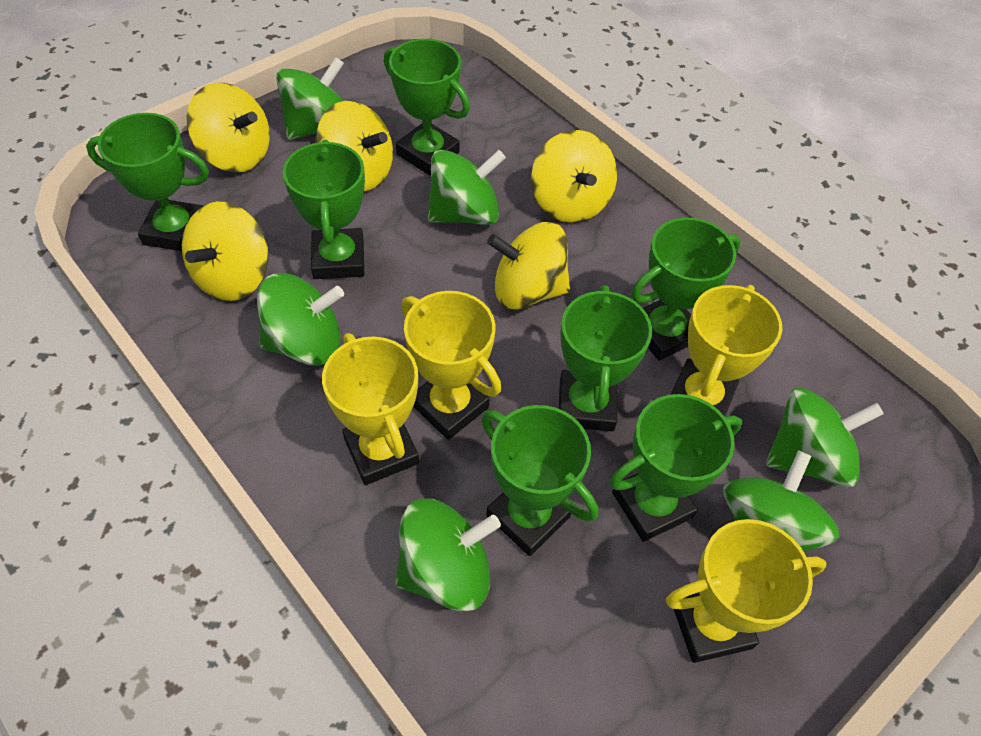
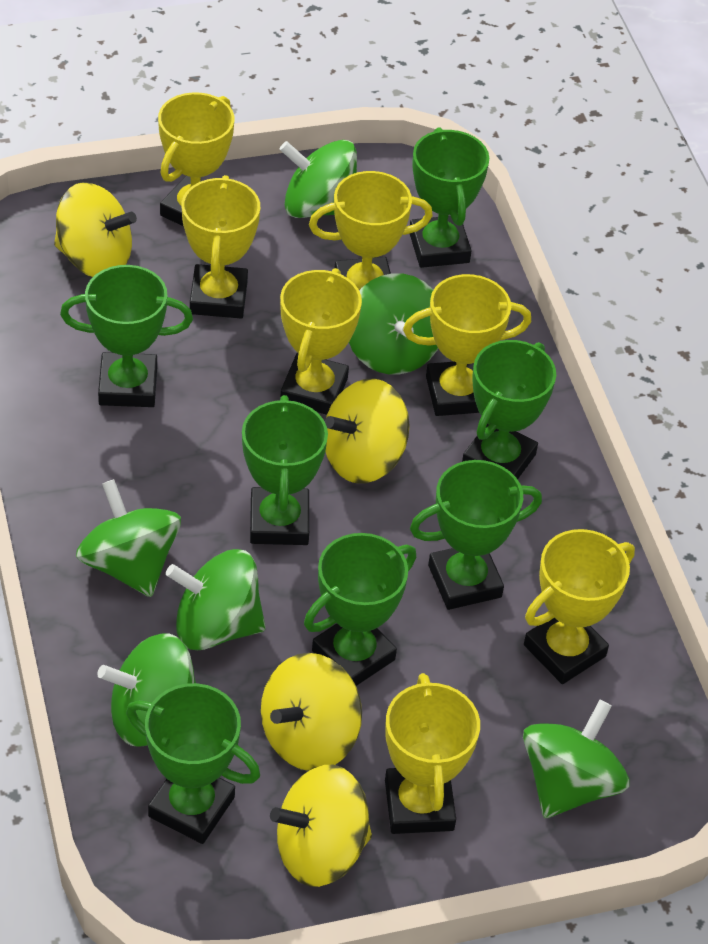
yellow spinning top: 5 -> 4
yellow trophy: 4 -> 7

